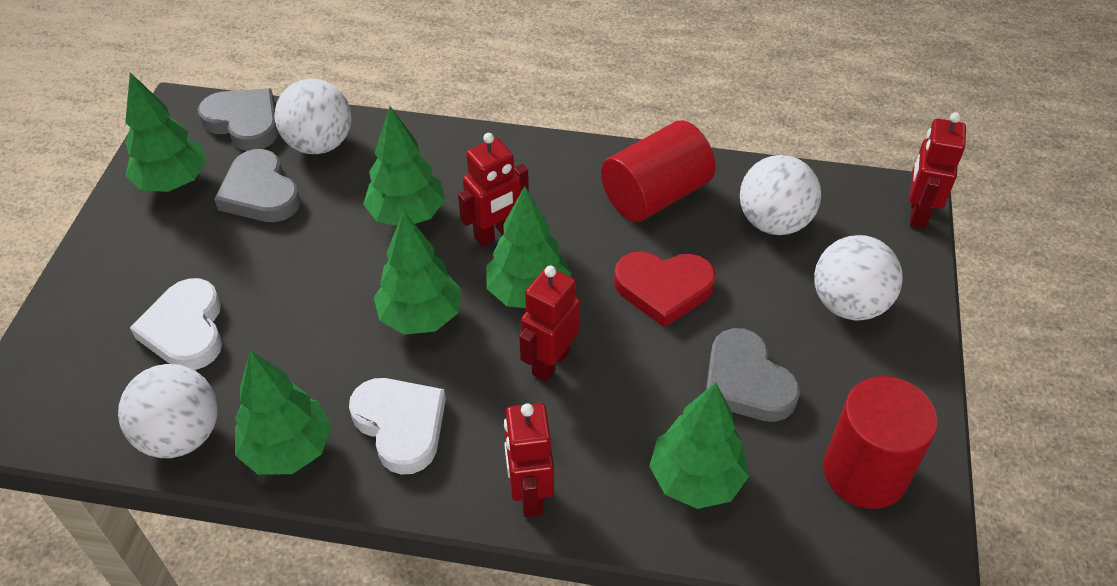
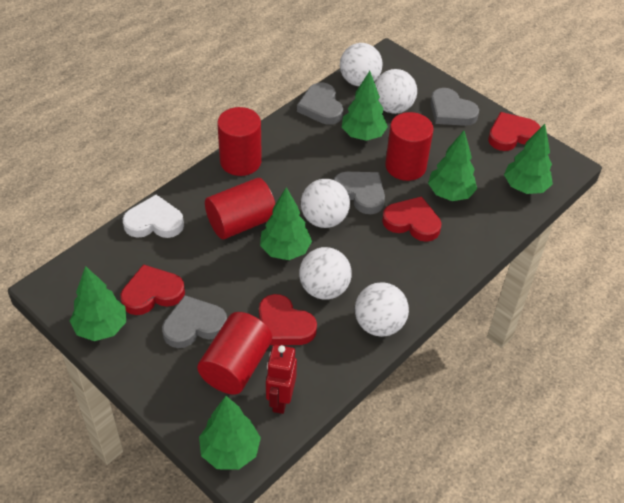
grey heart: 3 -> 4
red cylinder: 2 -> 4
red heart: 1 -> 4
red robot: 4 -> 1
white ball: 4 -> 5
white heart: 2 -> 1

